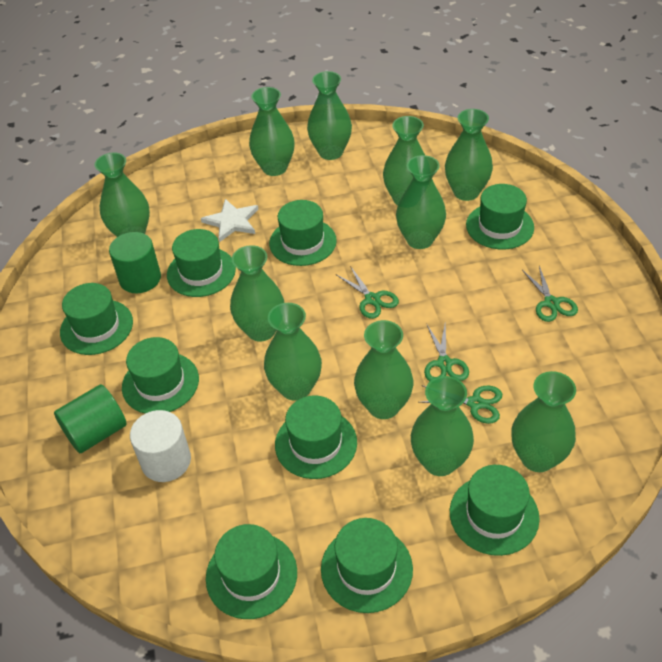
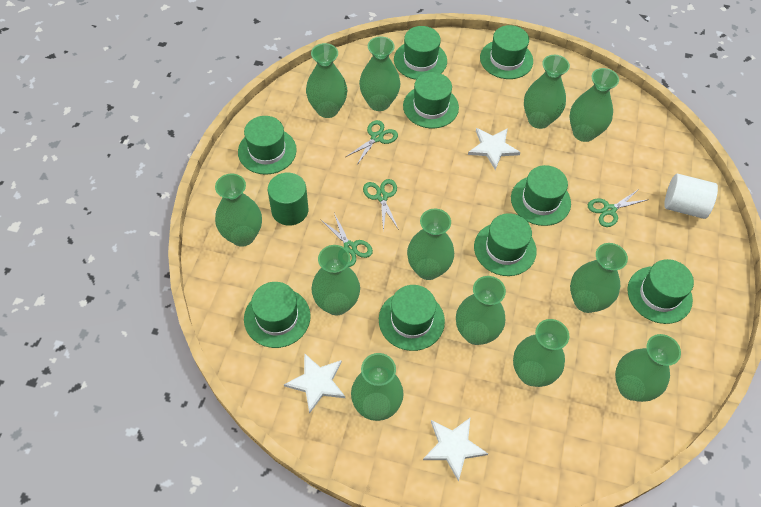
green cylinder: 2 -> 1
green vase: 11 -> 12
white star: 1 -> 3

